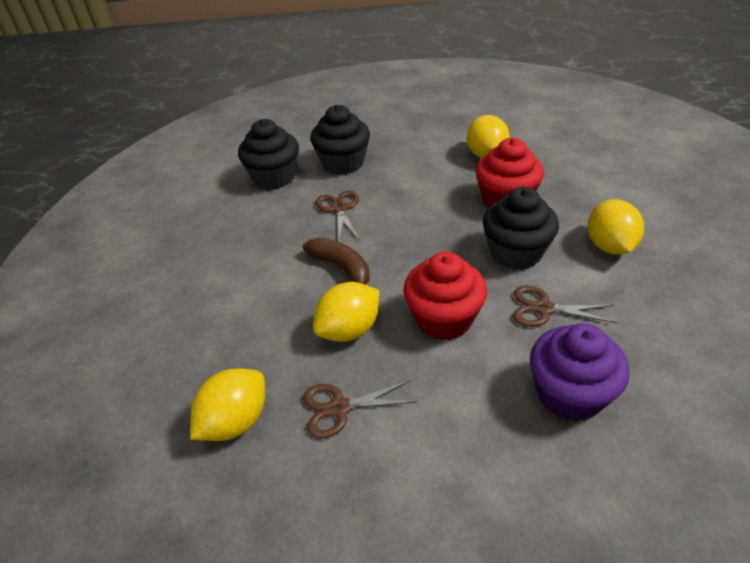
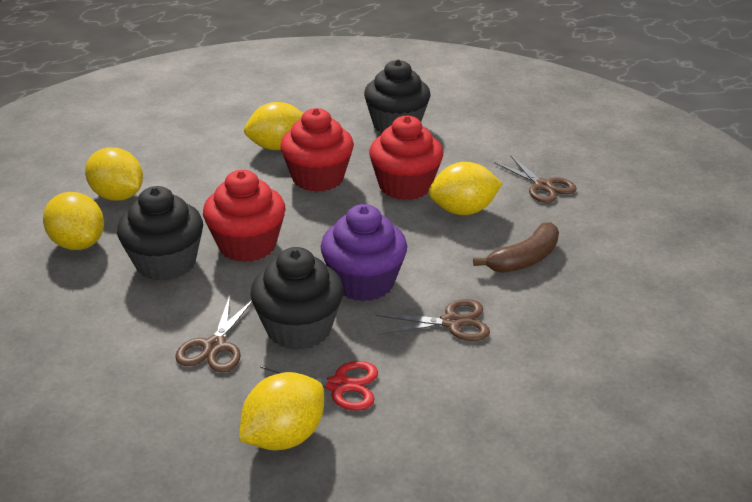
red cupcake: 2 -> 3
red scissors: 0 -> 1
yellow lemon: 4 -> 5

